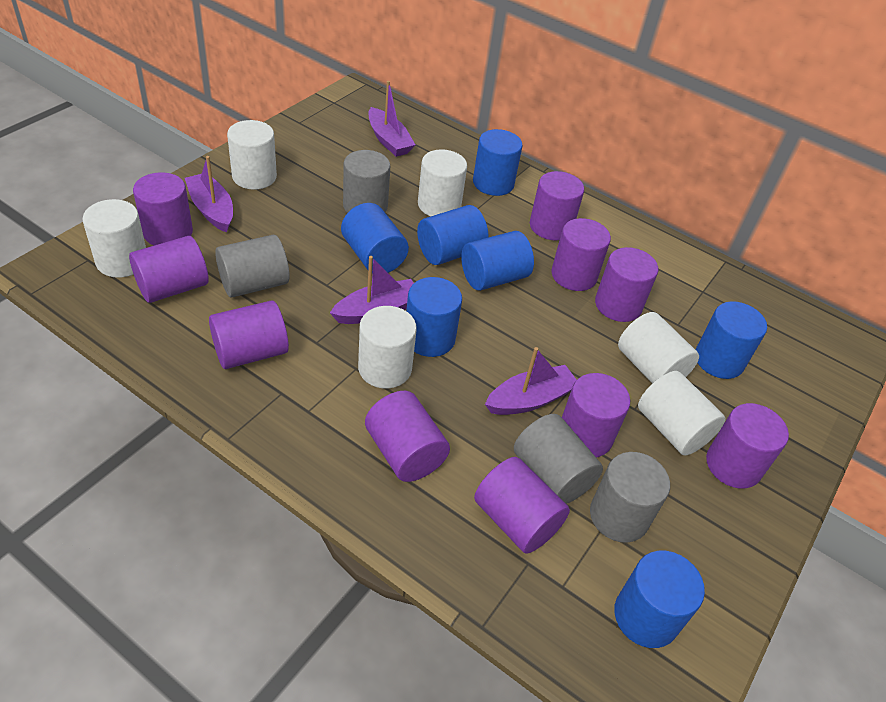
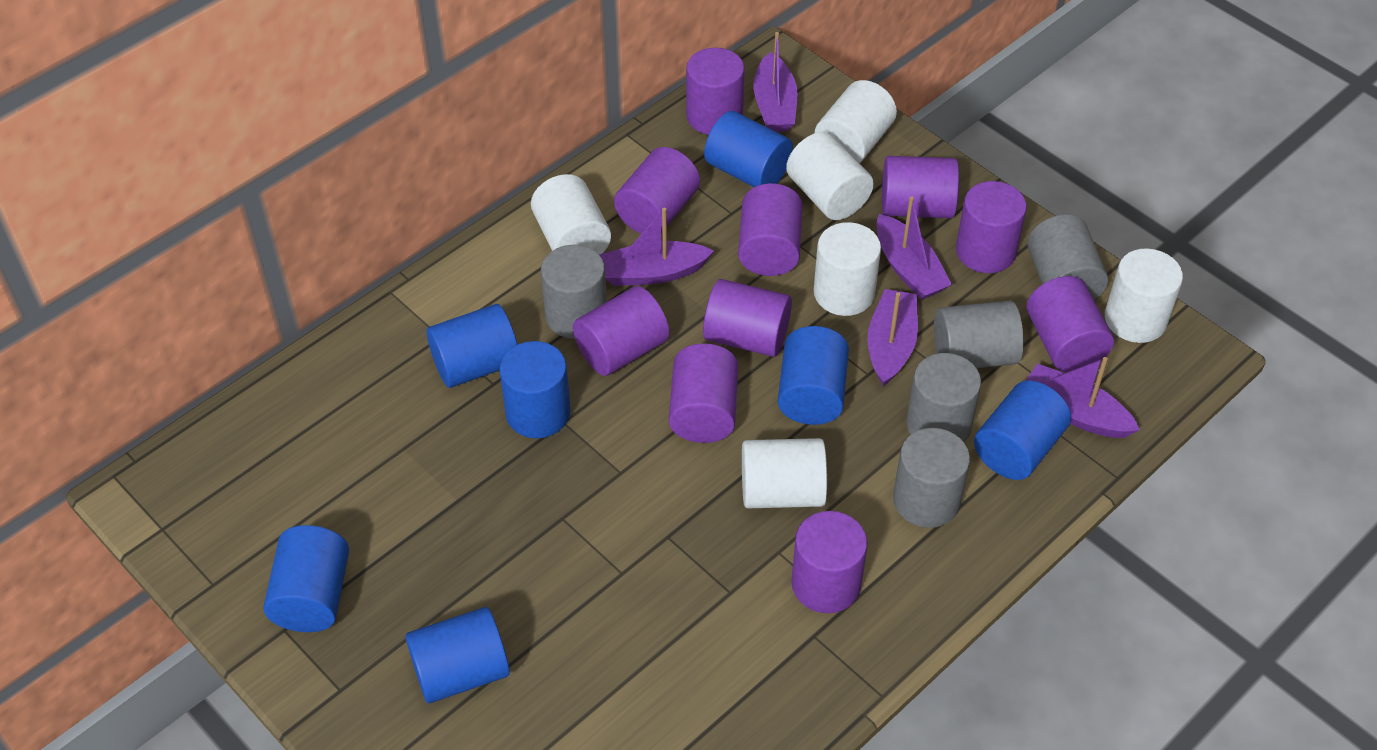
grey cylinder: 4 -> 5
purple boat: 4 -> 5

